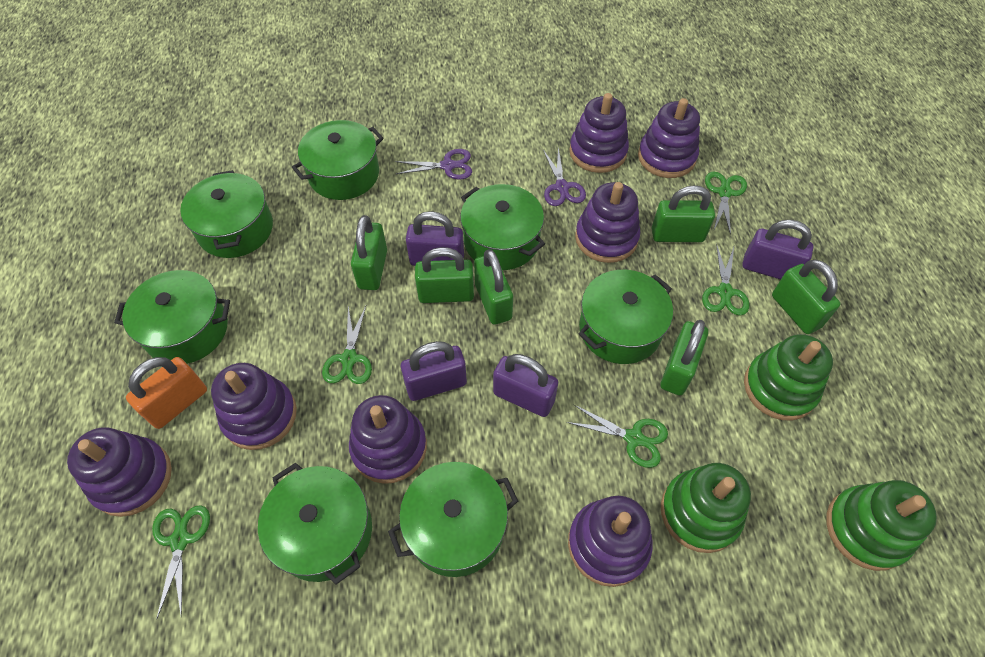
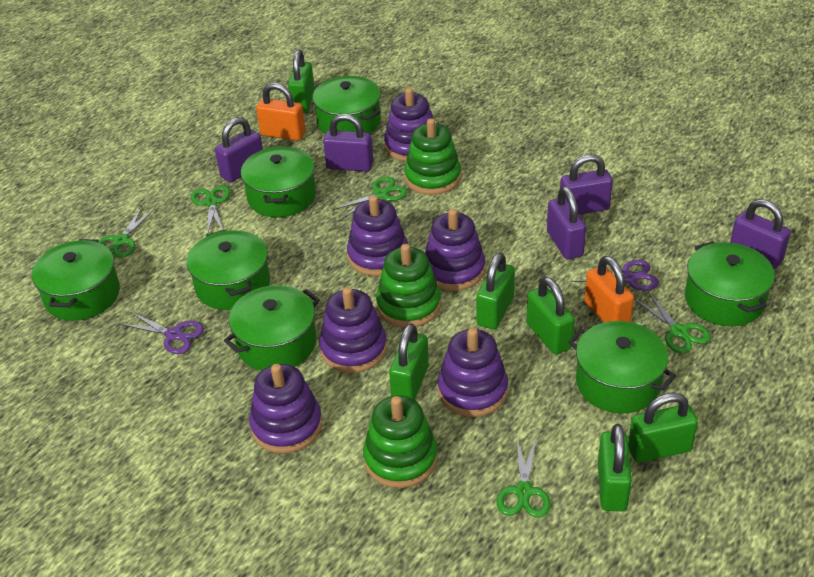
orange padlock: 1 -> 2
purple padlock: 4 -> 5
purple stacking toy: 7 -> 6

